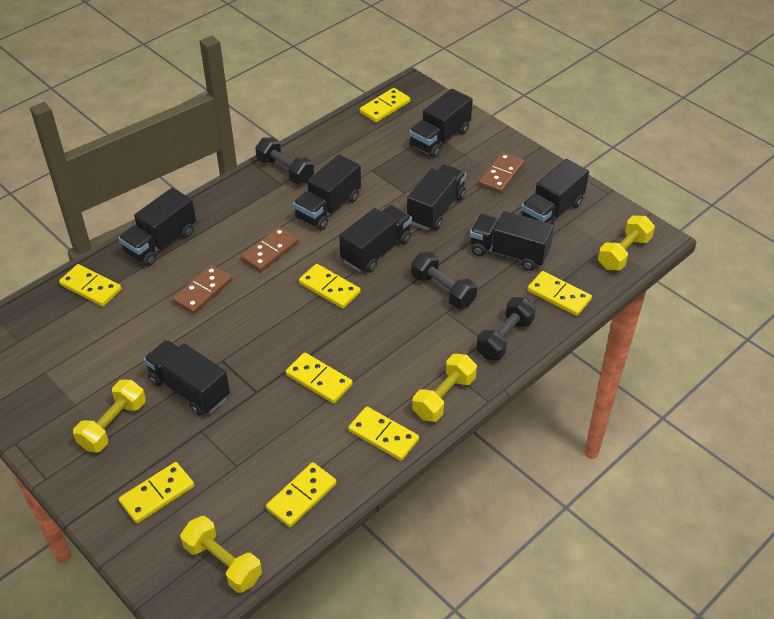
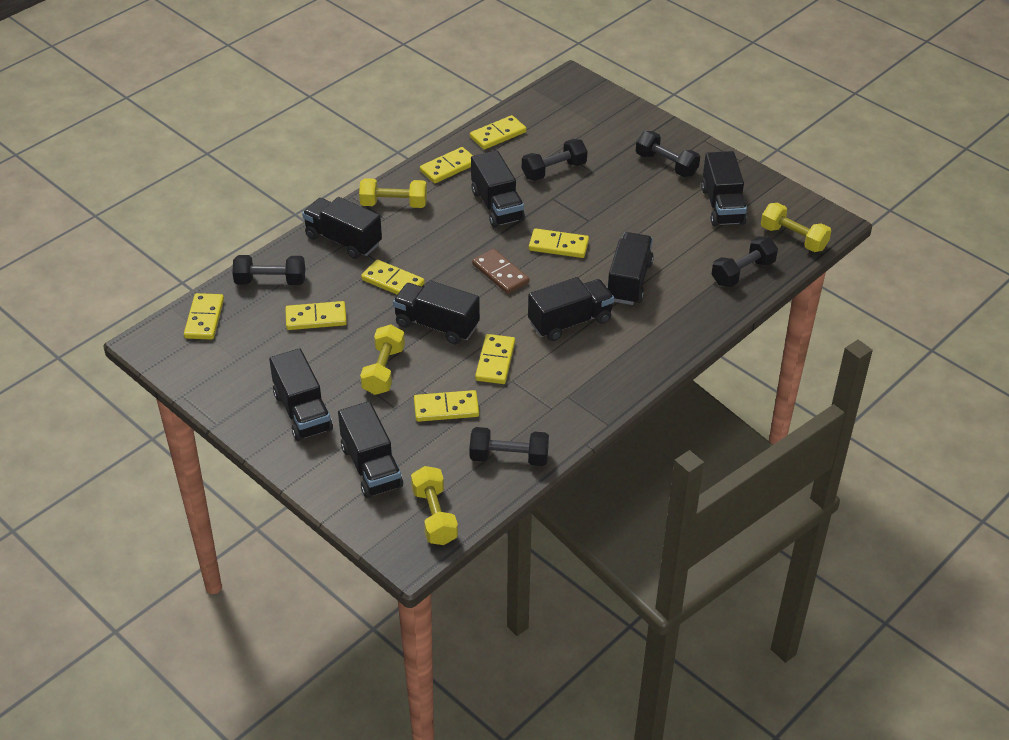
black dumbbell: 3 -> 5
brown domino: 3 -> 1

